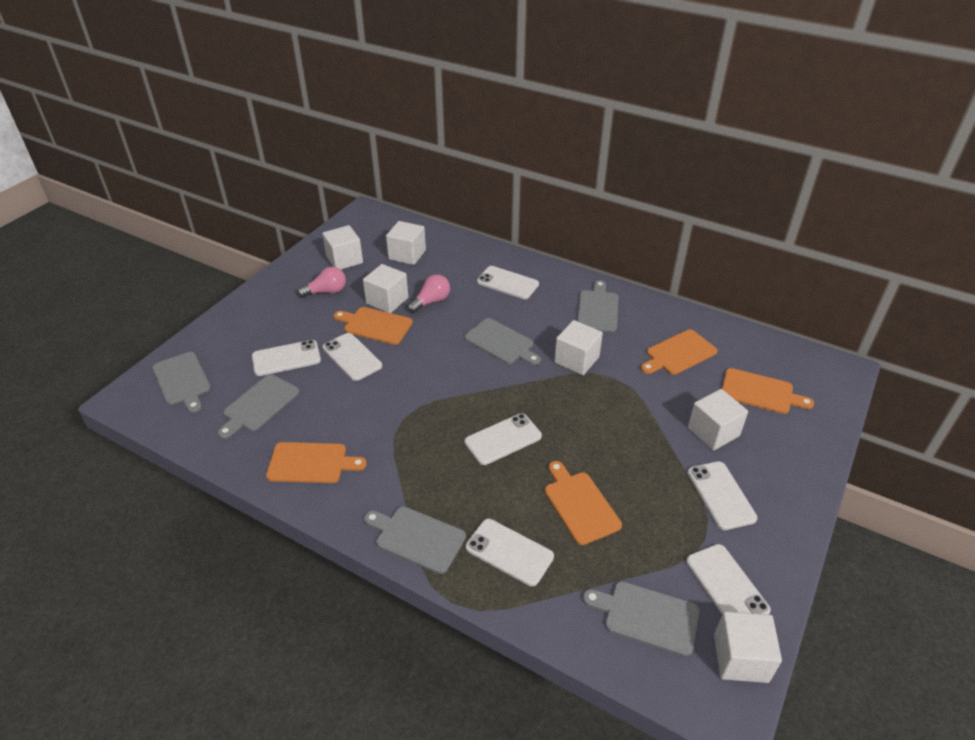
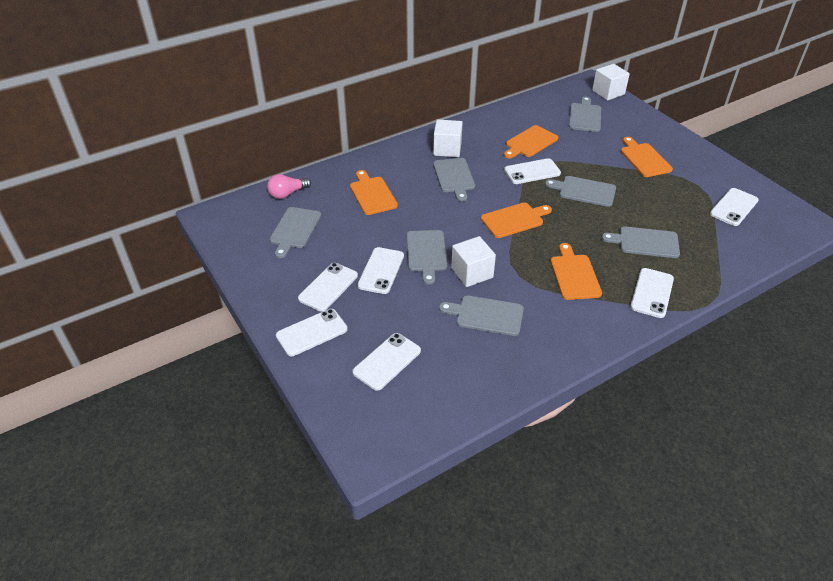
grey cutting board: 6 -> 7
pink light bulb: 2 -> 1
white cube: 6 -> 3

